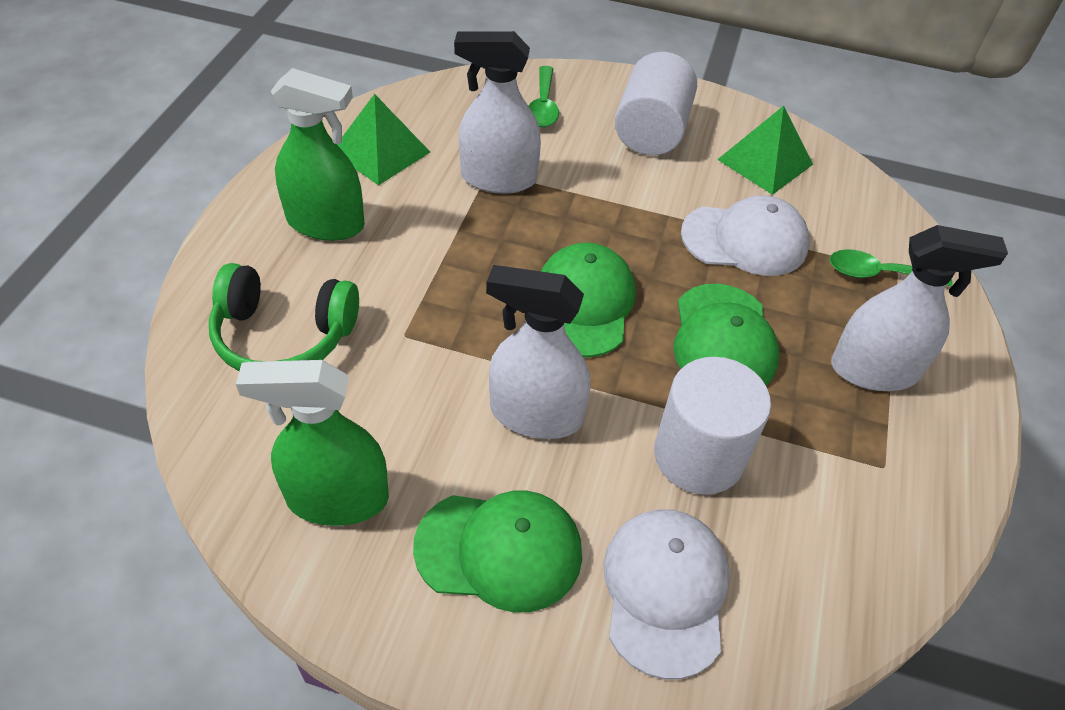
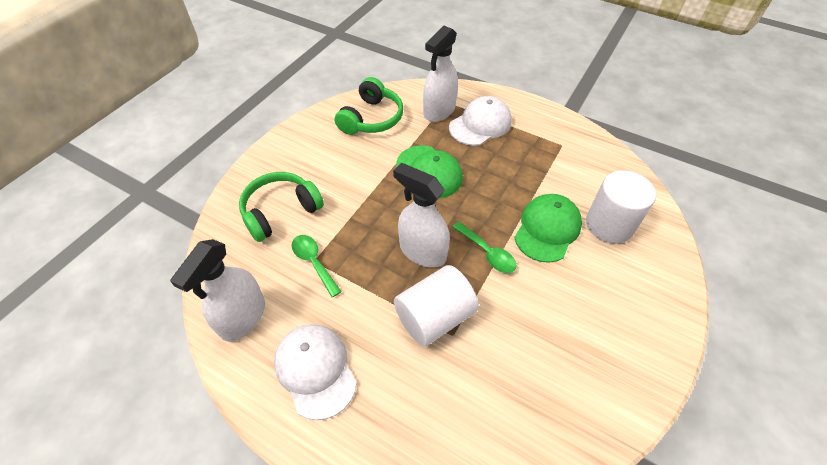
green cap: 3 -> 2
green headphones: 1 -> 2
green pyramid: 2 -> 0
green spray bottle: 2 -> 0

